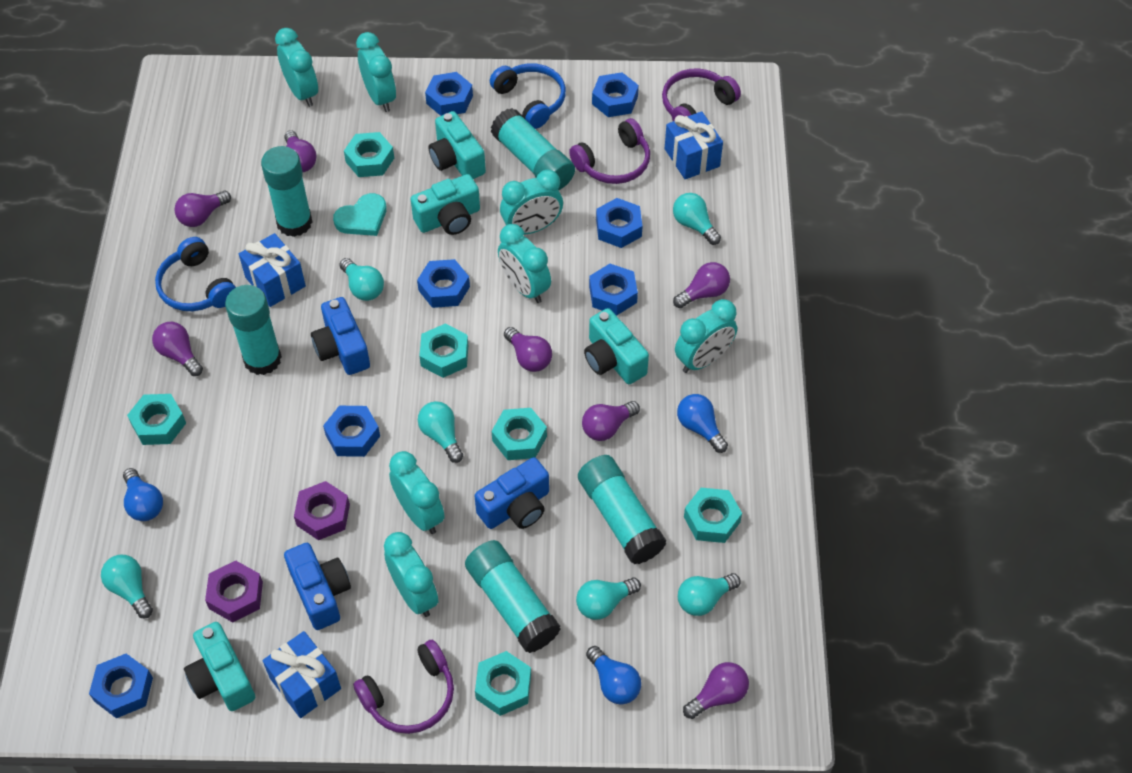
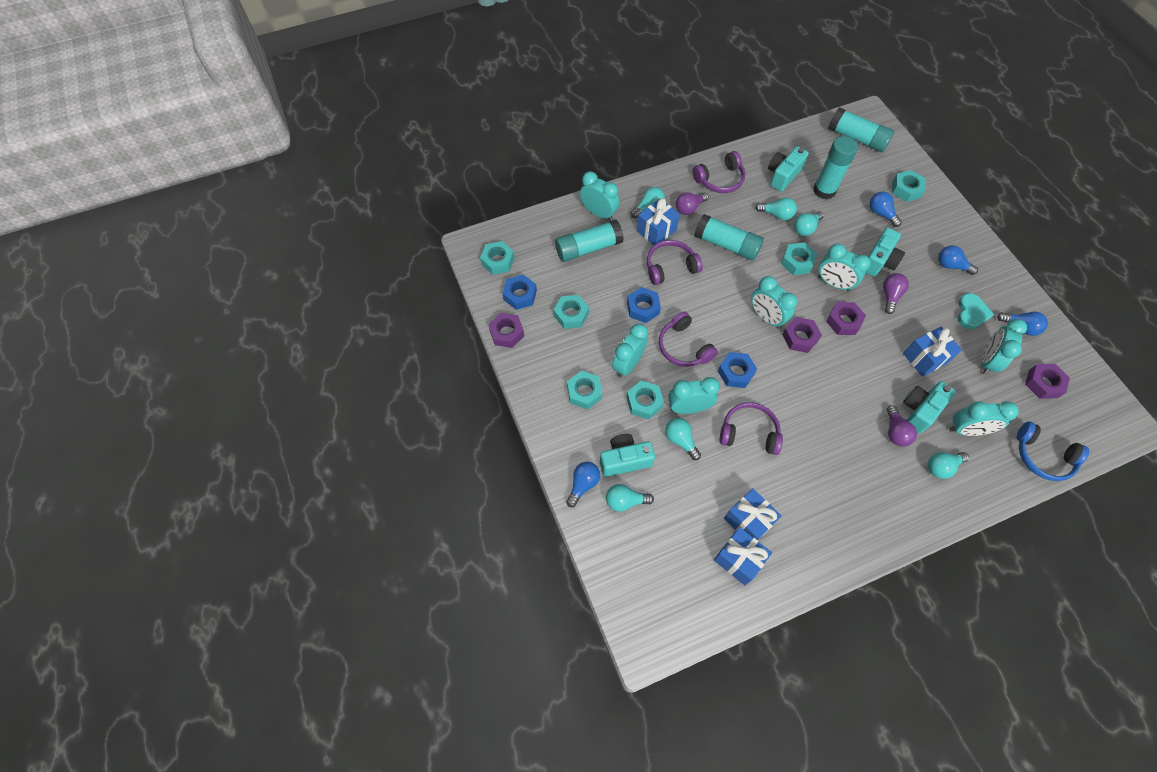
blue camera: 3 -> 0
blue gift: 3 -> 4
blue headphones: 2 -> 1
blue light bulb: 3 -> 4
blue nut: 7 -> 3
purple headphones: 3 -> 4
purple light bulb: 7 -> 3
purple nut: 2 -> 4
turquoise glue stick: 5 -> 4

